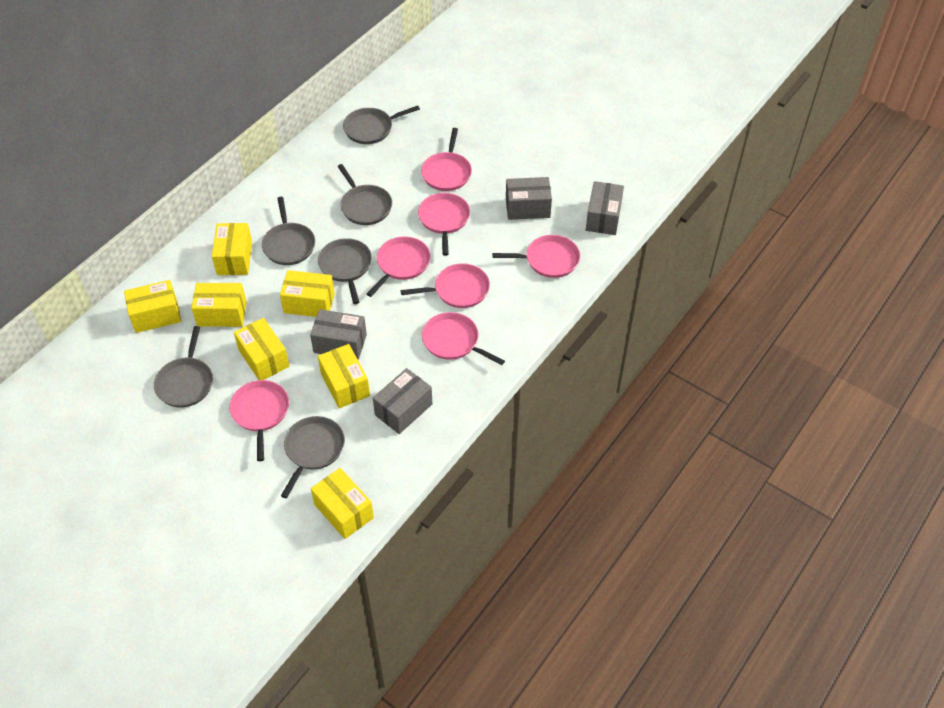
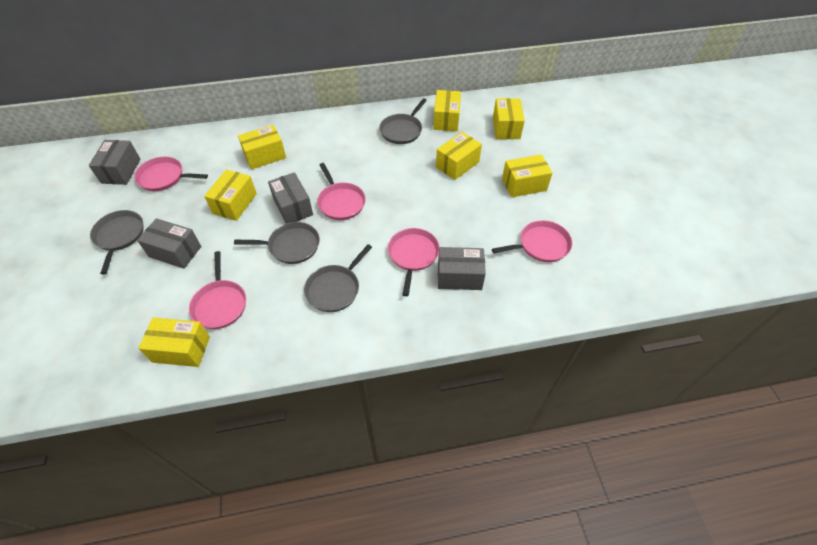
grey pan: 6 -> 4
pink pan: 7 -> 5

